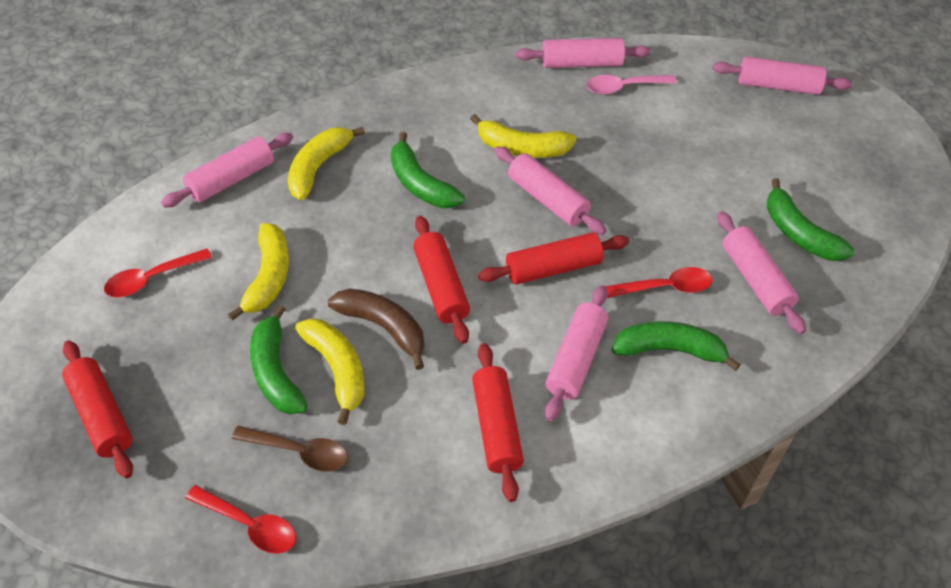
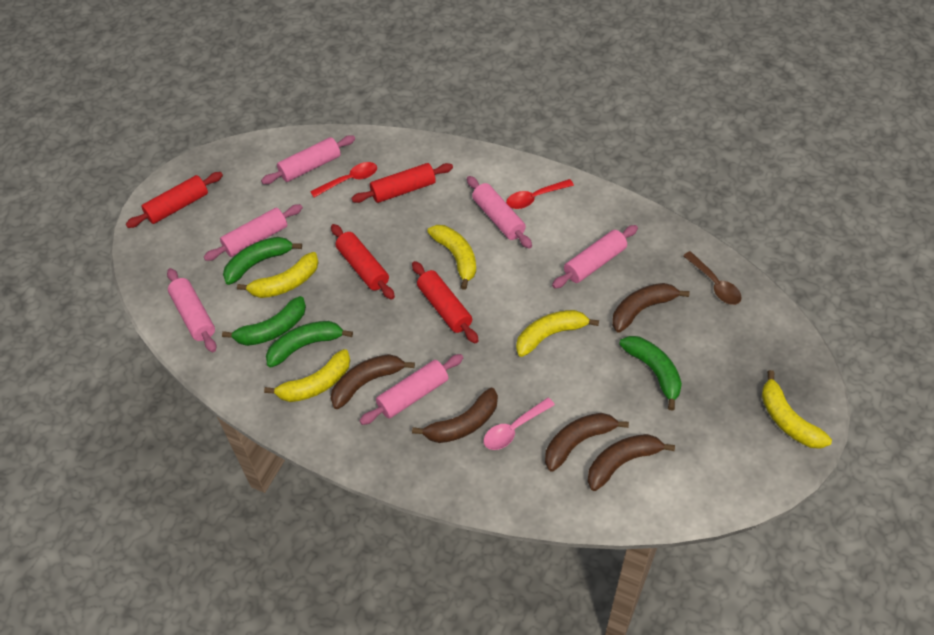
brown banana: 1 -> 5
red spoon: 3 -> 2
yellow banana: 4 -> 5

